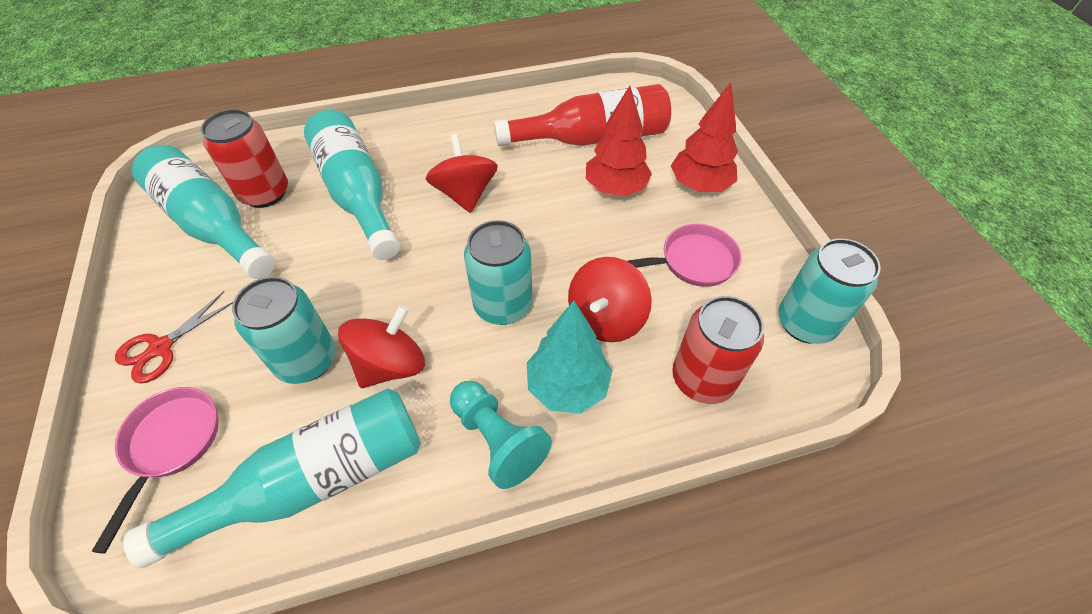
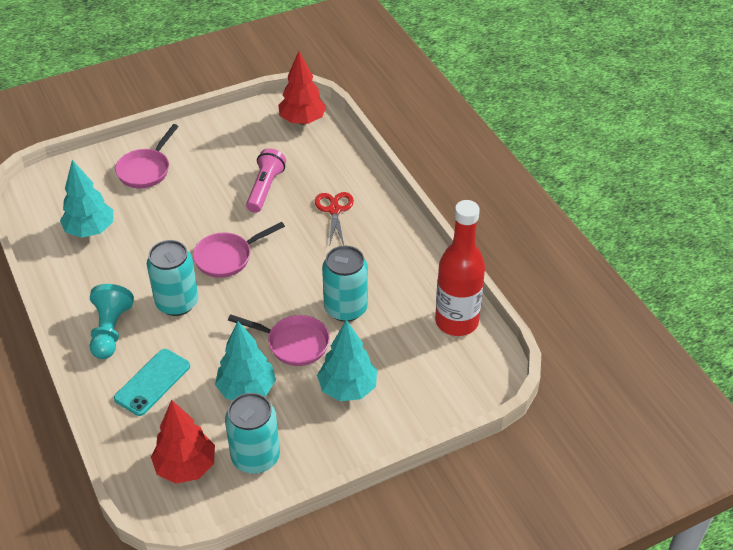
pink flashlight: 0 -> 1
pink pan: 2 -> 3
red can: 2 -> 0
red spinning top: 3 -> 0
turquoise bottle: 3 -> 0
turquoise phone: 0 -> 1
turquoise tree: 1 -> 3

